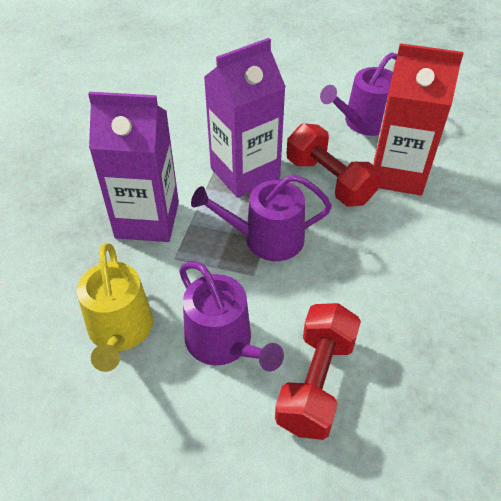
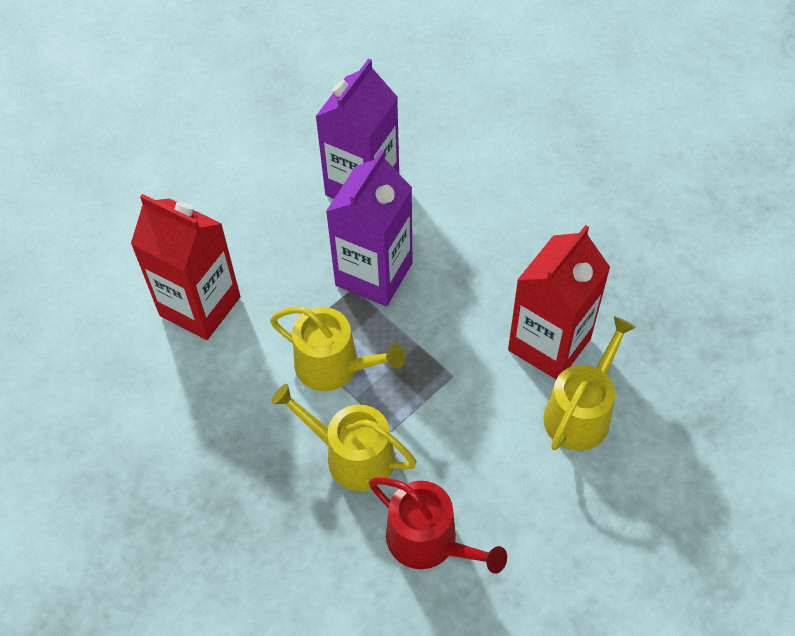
purple watering can: 3 -> 0
red carton: 1 -> 2
red dumbbell: 2 -> 0
red watering can: 0 -> 1
yellow watering can: 1 -> 3

